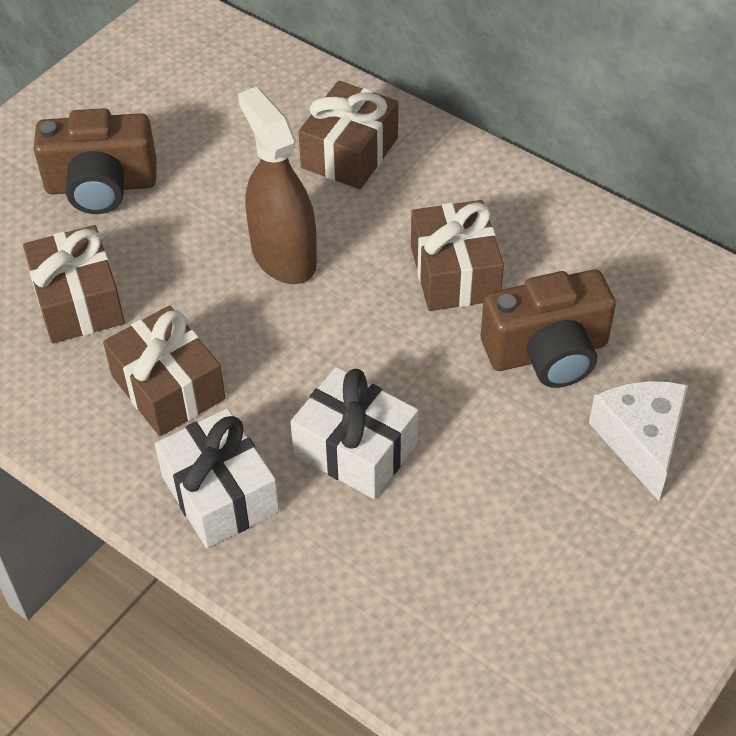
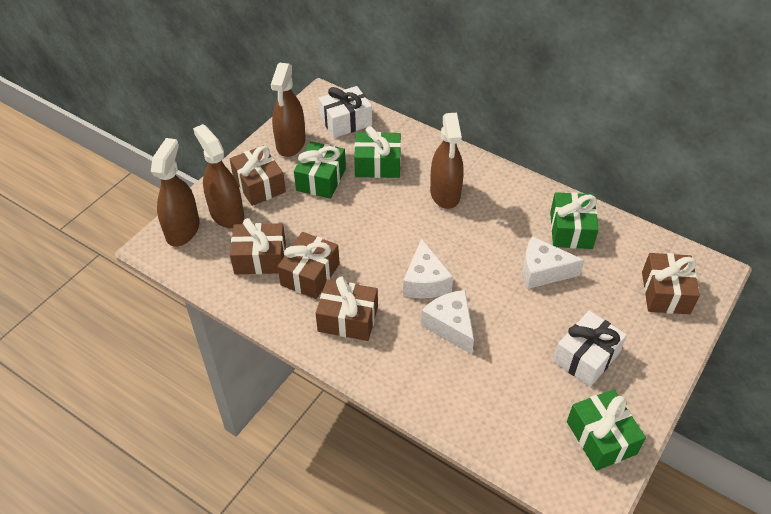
brown camera: 2 -> 0
brown gift: 4 -> 5
brown spray bottle: 1 -> 4
green gift: 0 -> 4
white cheese: 1 -> 3

